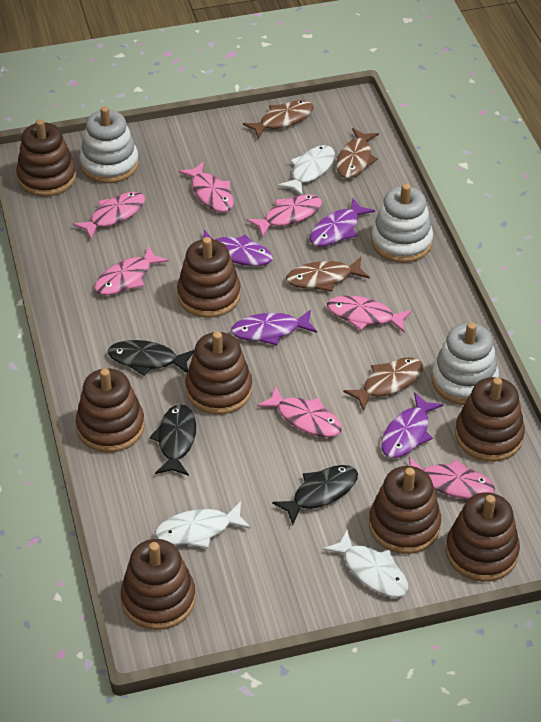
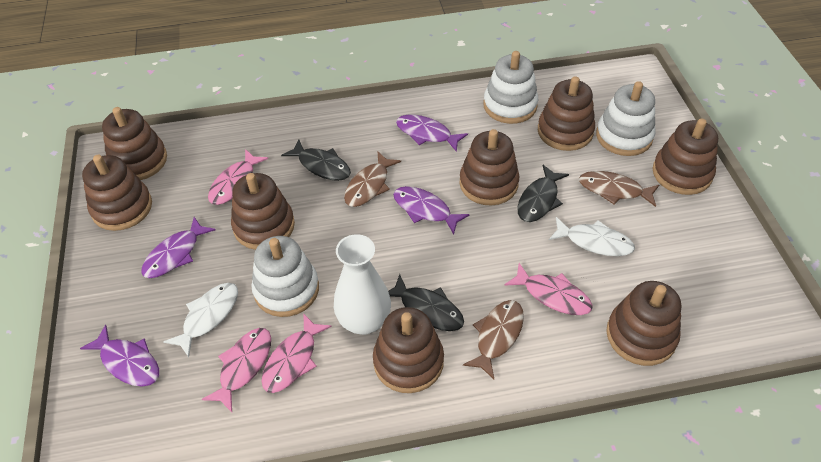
brown fish: 4 -> 3
pink fish: 7 -> 4
white fish: 3 -> 2
white vase: 0 -> 1

